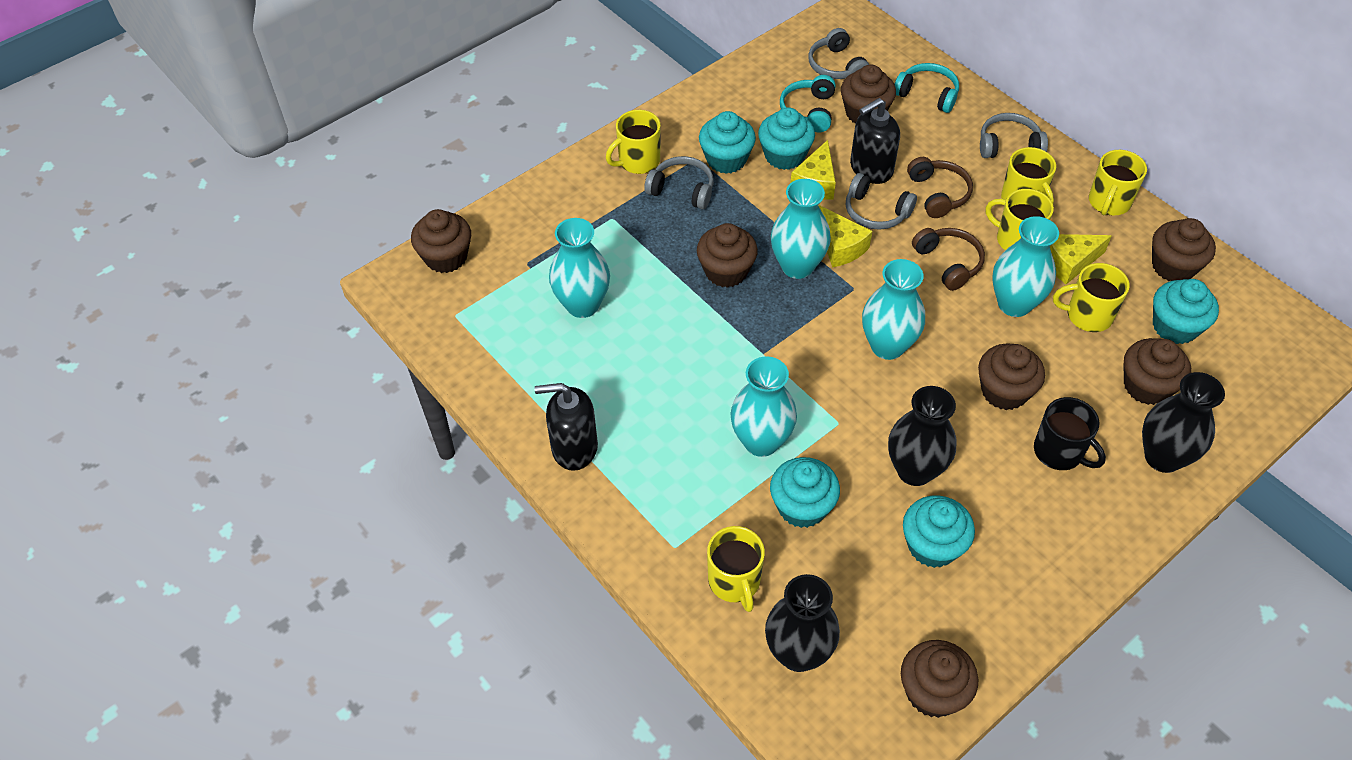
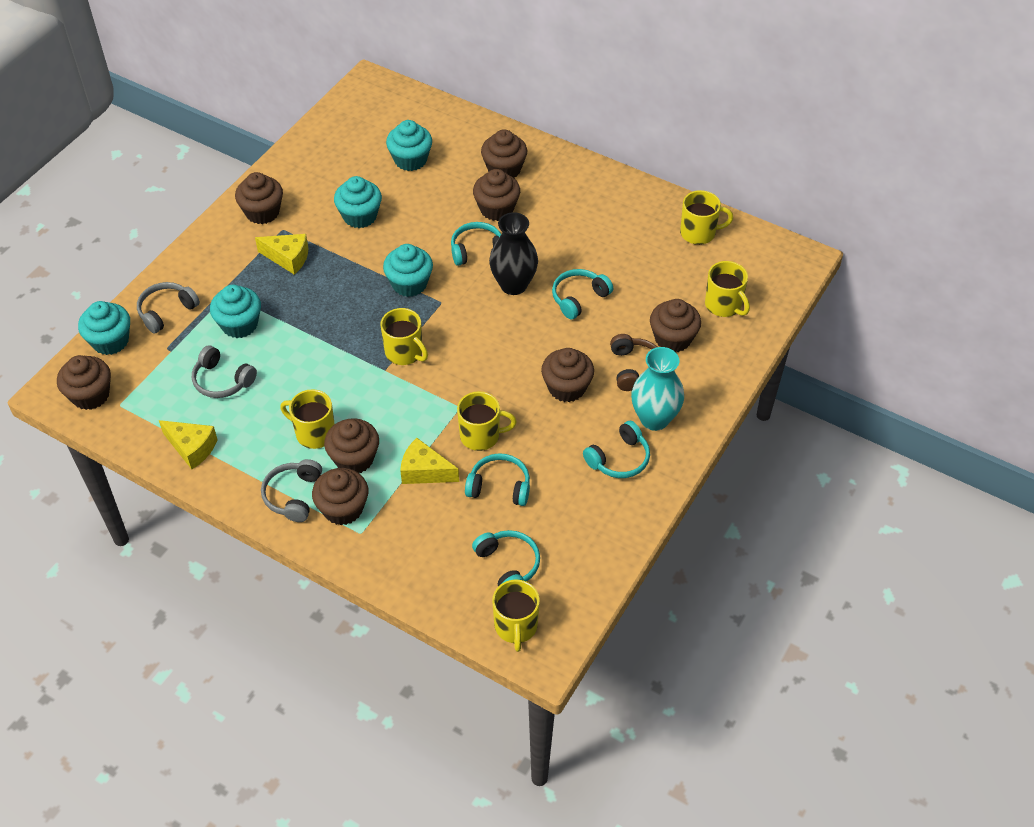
black mug: 1 -> 0
black soap dispenser: 2 -> 0
black vase: 3 -> 1
brown cupcake: 7 -> 8
brown headphones: 2 -> 1
grey headphones: 4 -> 3
turquoise headphones: 2 -> 5
turquoise vase: 5 -> 1

